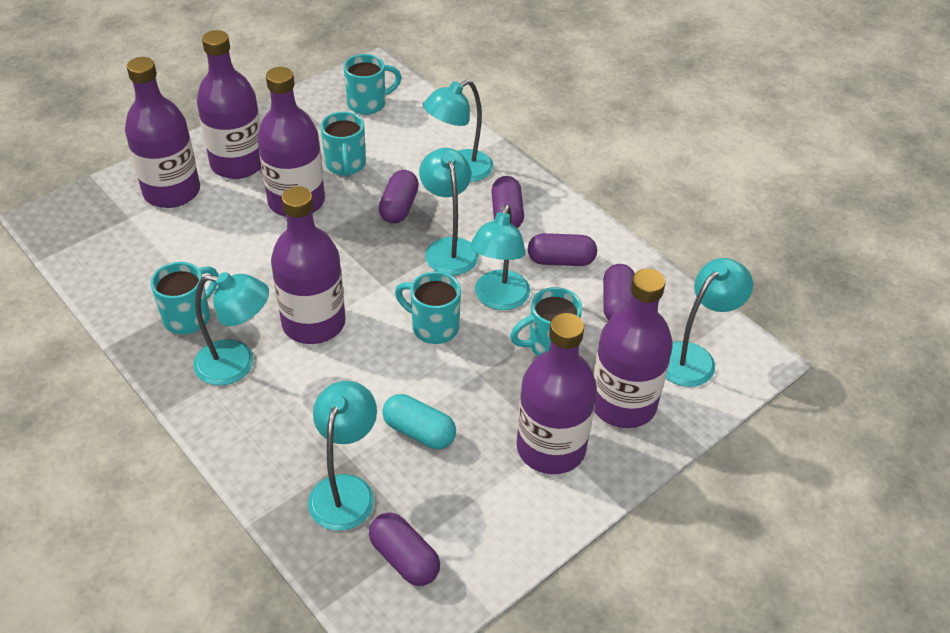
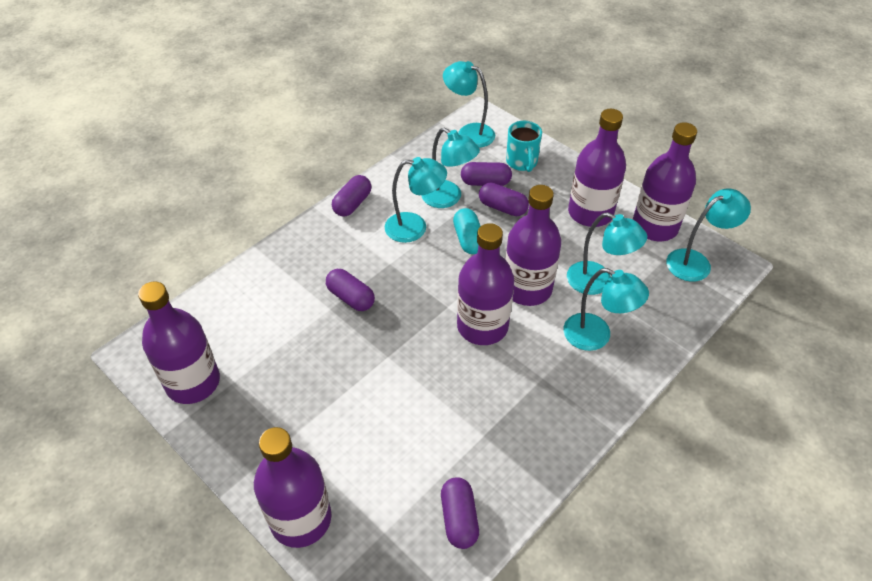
turquoise mug: 5 -> 1

